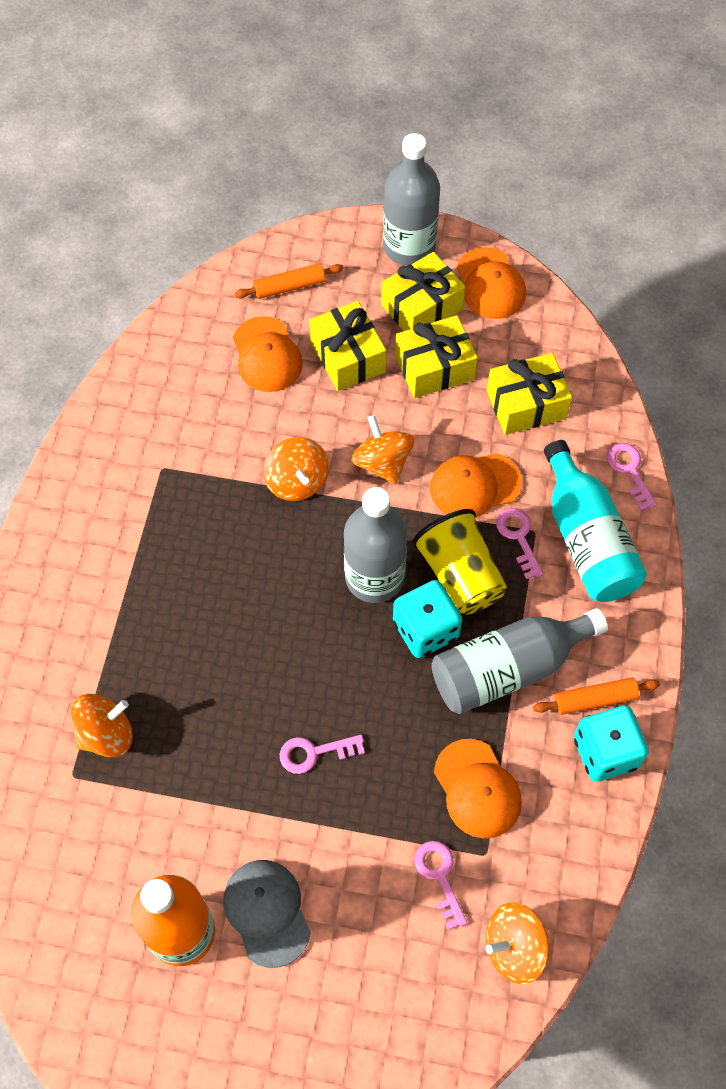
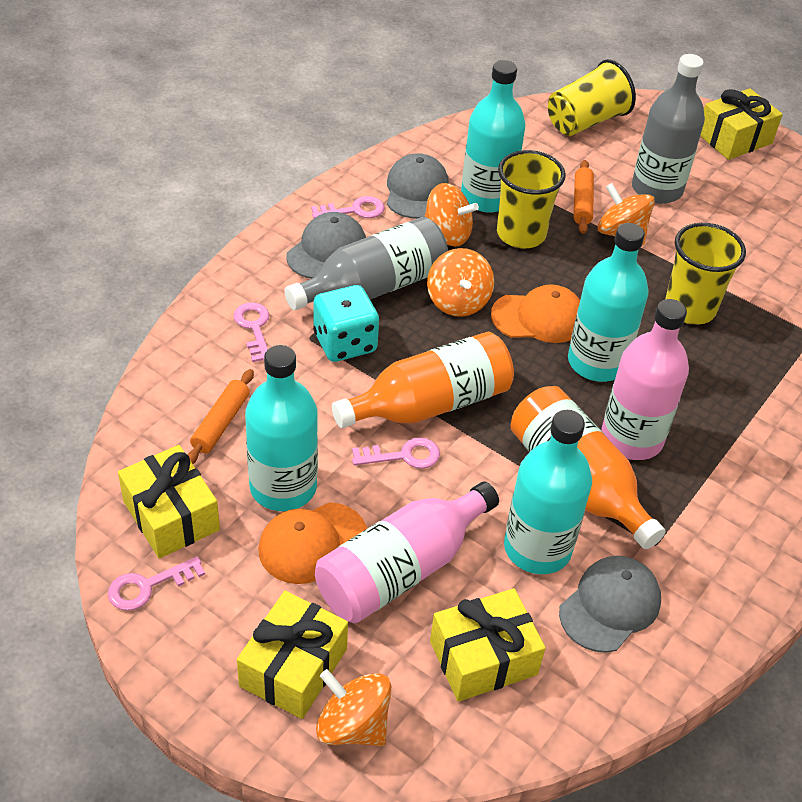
grey bottle: 3 -> 2
grey cap: 1 -> 3
orange bottle: 1 -> 2
orange cap: 4 -> 2
pink bottle: 0 -> 2
turquoise bottle: 1 -> 4
turquoise dice: 2 -> 1
yellow cup: 1 -> 3

